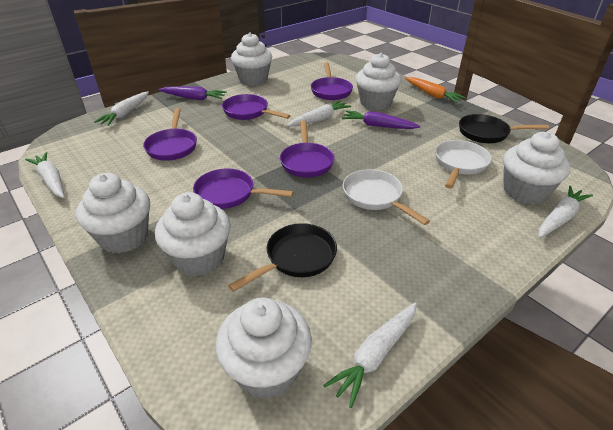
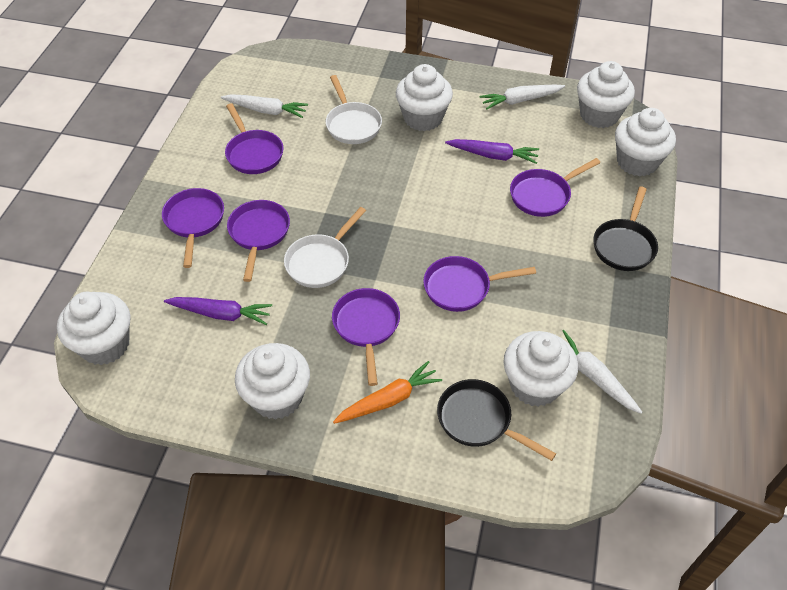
purple pan: 5 -> 6
white carrot: 5 -> 3

